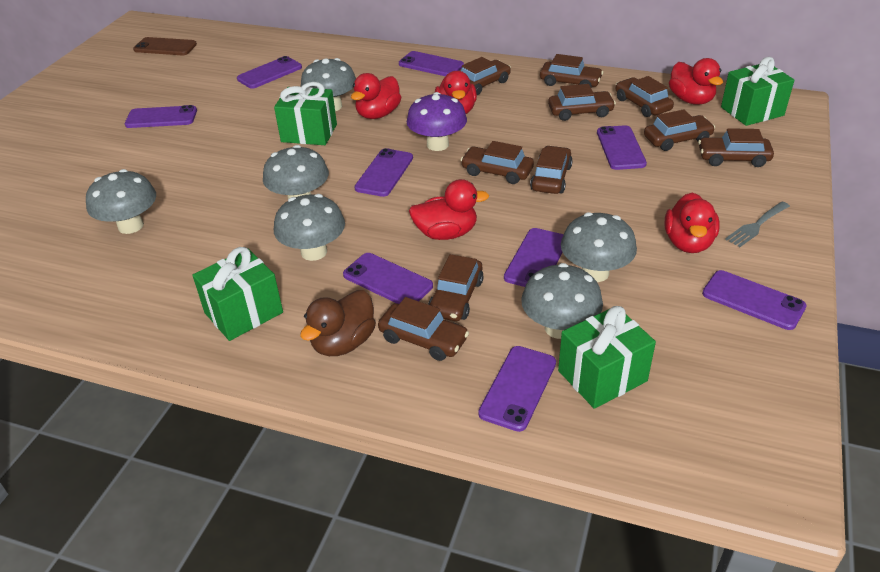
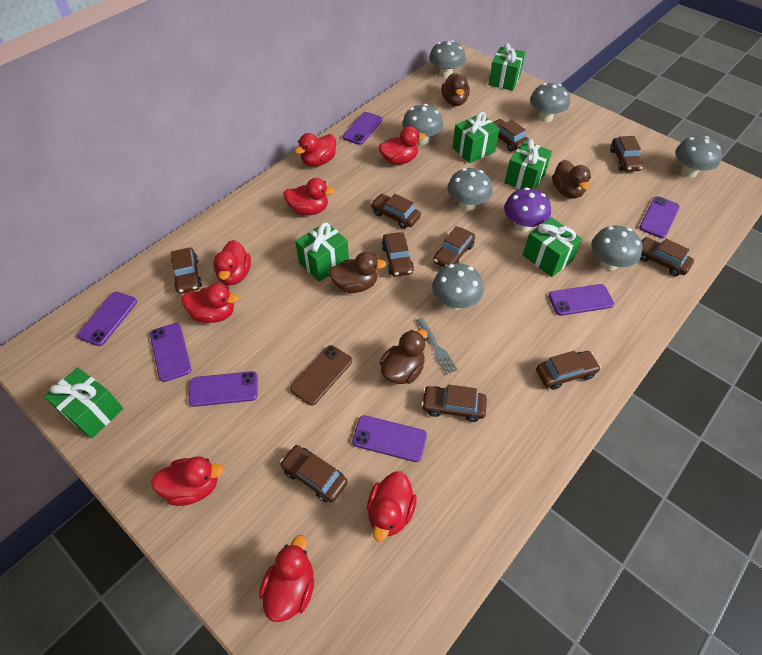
brown duck: 1 -> 4
green gift: 4 -> 6
grey mushroom: 6 -> 7
purple phone: 9 -> 7
red duck: 5 -> 8

